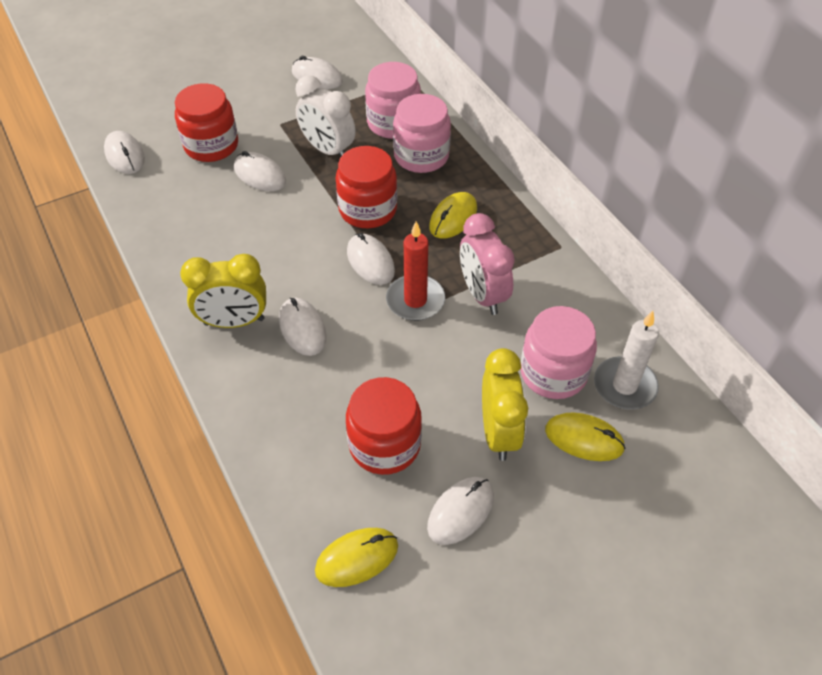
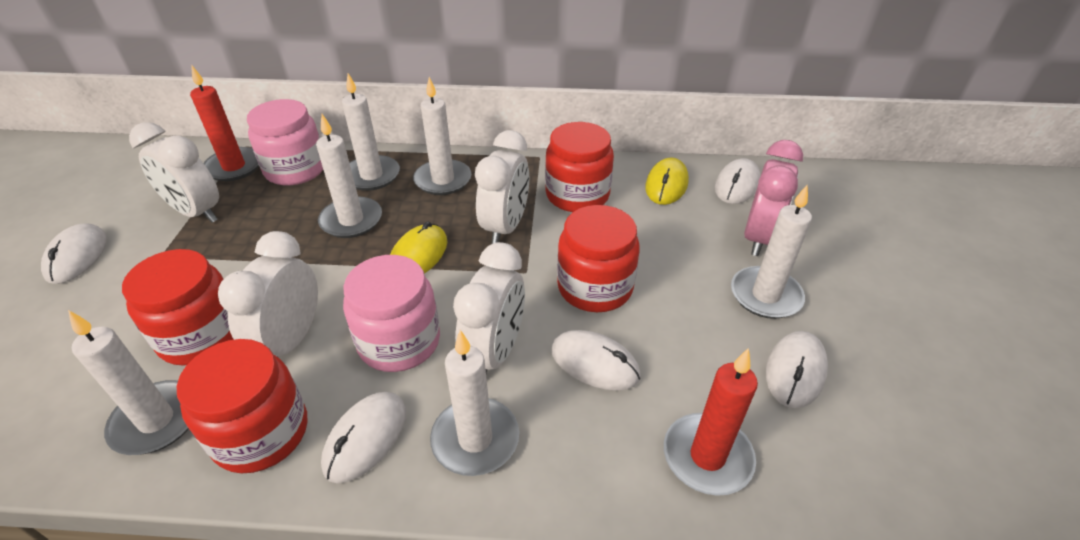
pink jar: 3 -> 2
red candle: 1 -> 2
red jar: 3 -> 4
white candle: 1 -> 6
white clock: 1 -> 4
white mouse: 6 -> 5
yellow clock: 2 -> 0
yellow mouse: 3 -> 2

